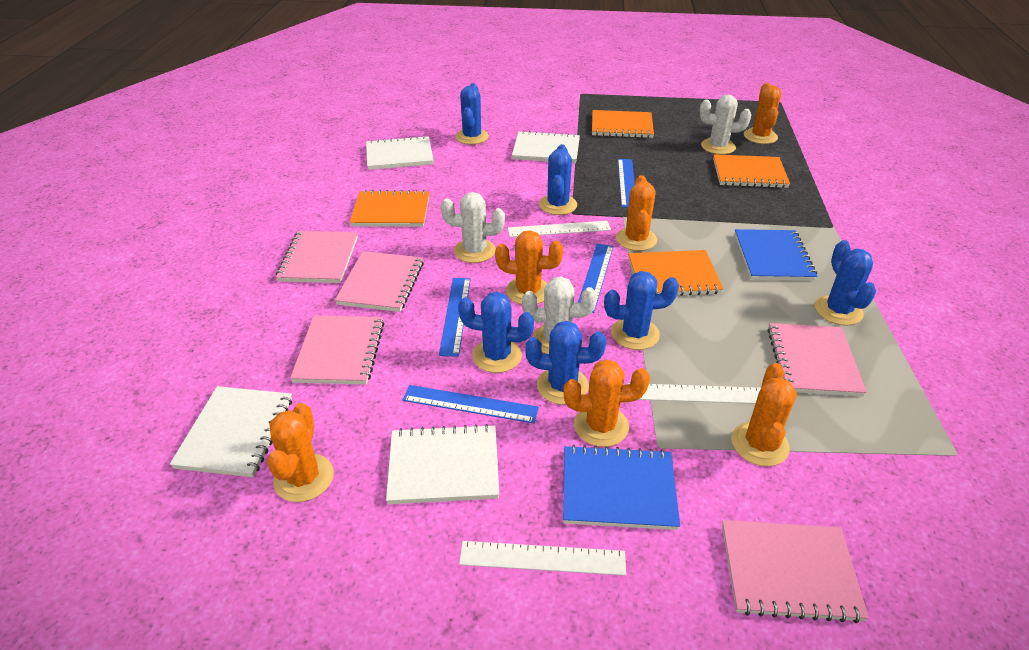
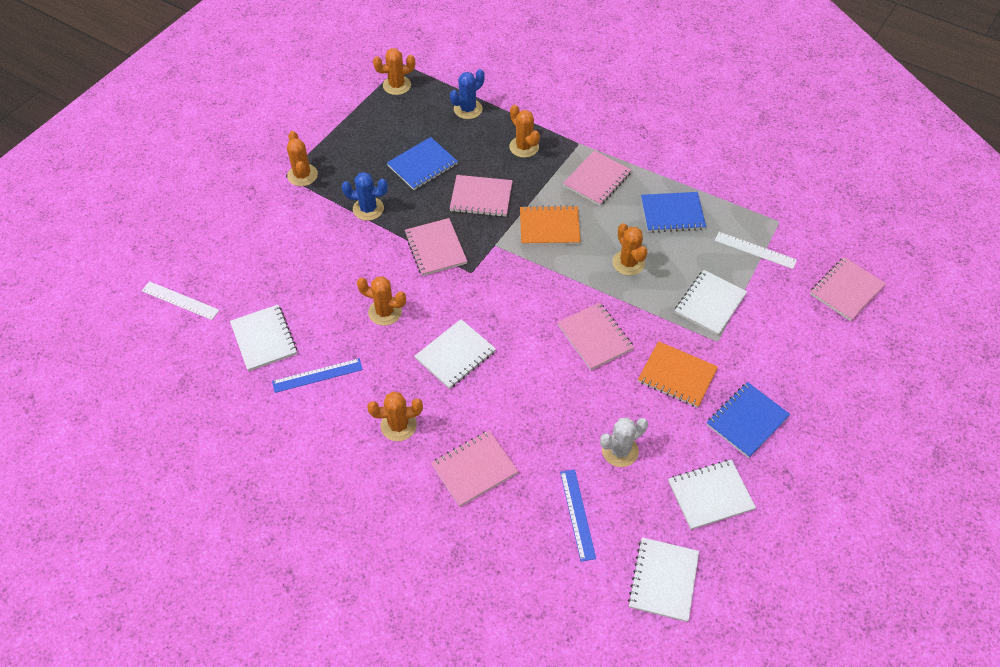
blue cactus: 6 -> 2
blue notebook: 2 -> 3
blue ruler: 4 -> 2
orange notebook: 4 -> 2
pink notebook: 5 -> 6
white cactus: 3 -> 1
white notebook: 4 -> 5
white ruler: 3 -> 2

